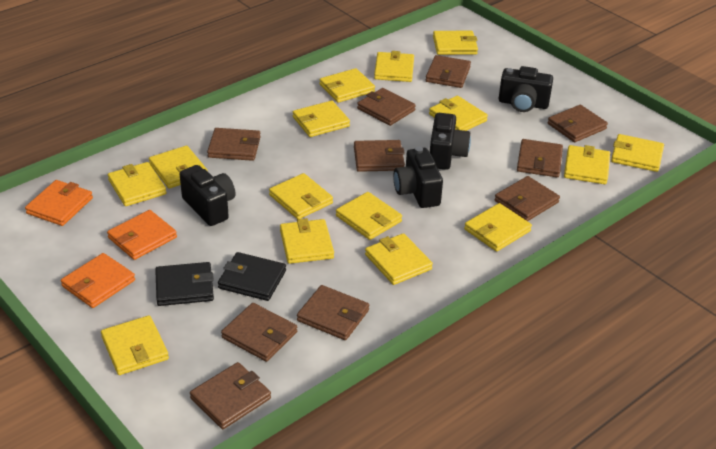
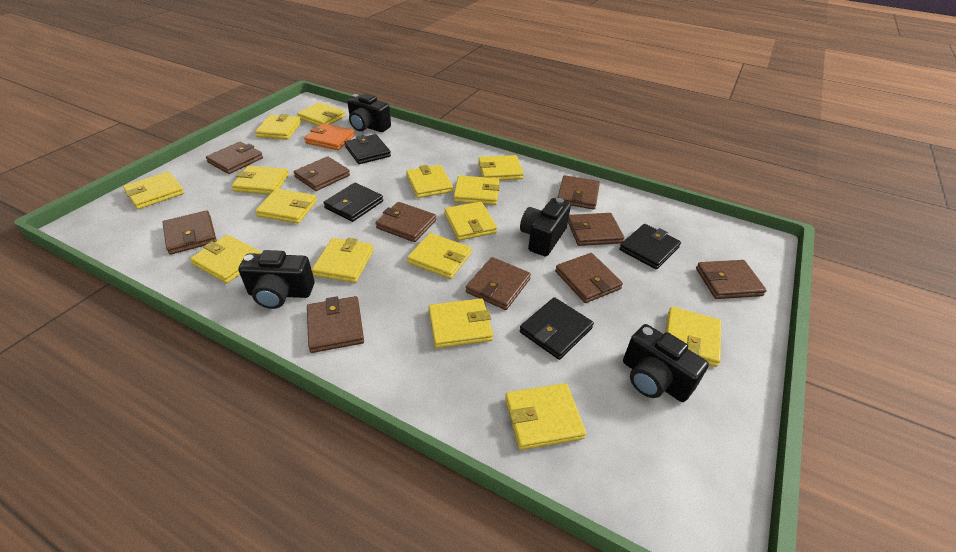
black wallet: 2 -> 4
orange wallet: 3 -> 1

